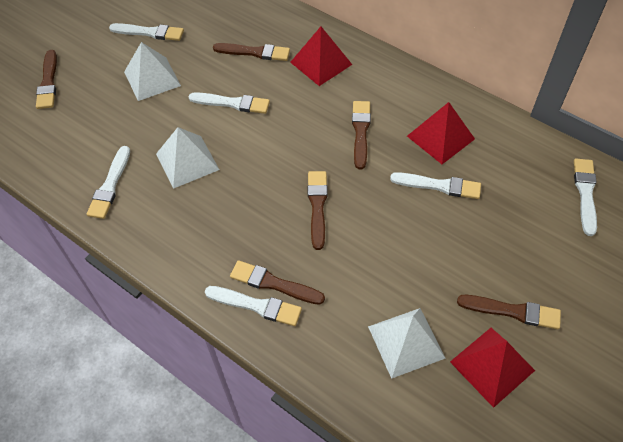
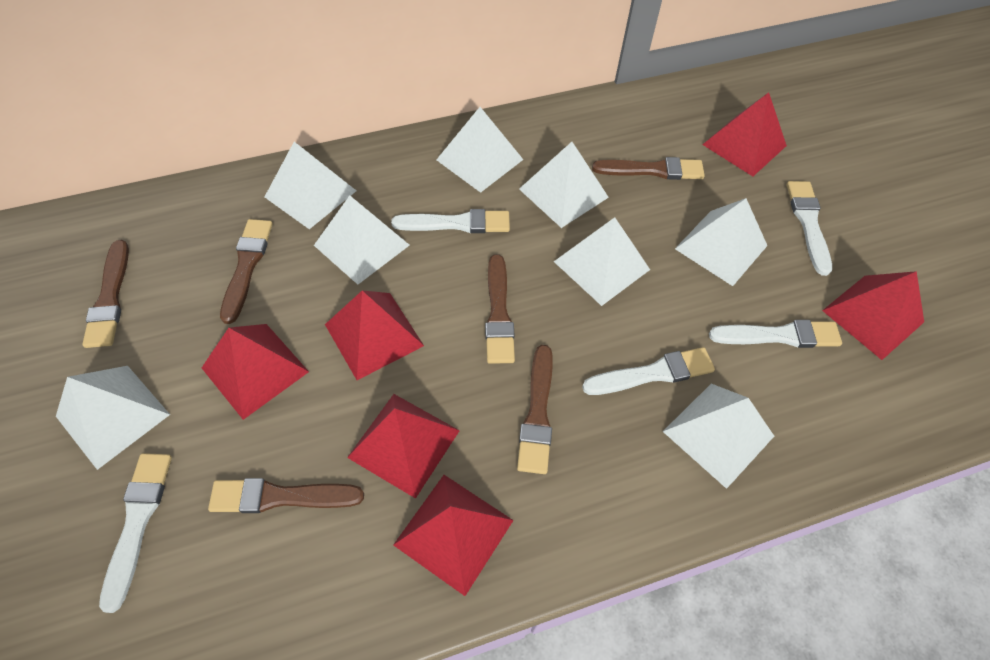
red pyramid: 3 -> 6
white brush: 6 -> 5
white pyramid: 3 -> 8

